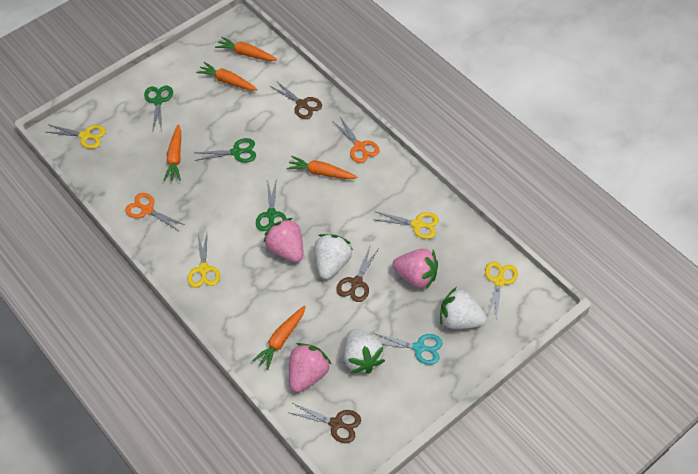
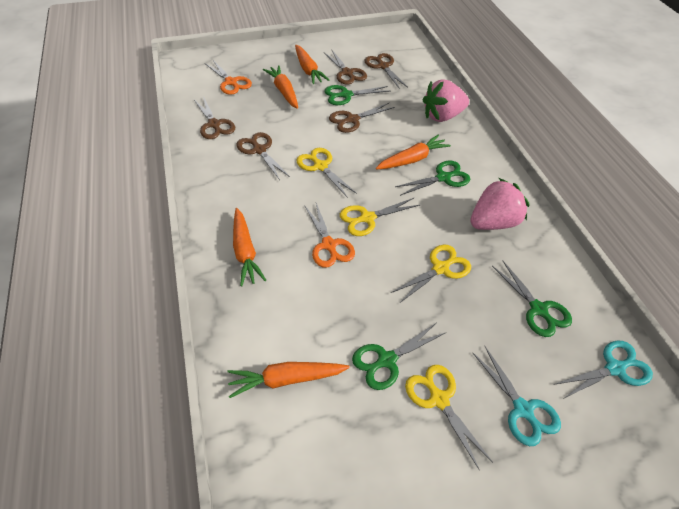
brown scissors: 3 -> 5
green scissors: 3 -> 4
pink strawberry: 3 -> 2
turquoise scissors: 1 -> 2
white strawberry: 3 -> 0

